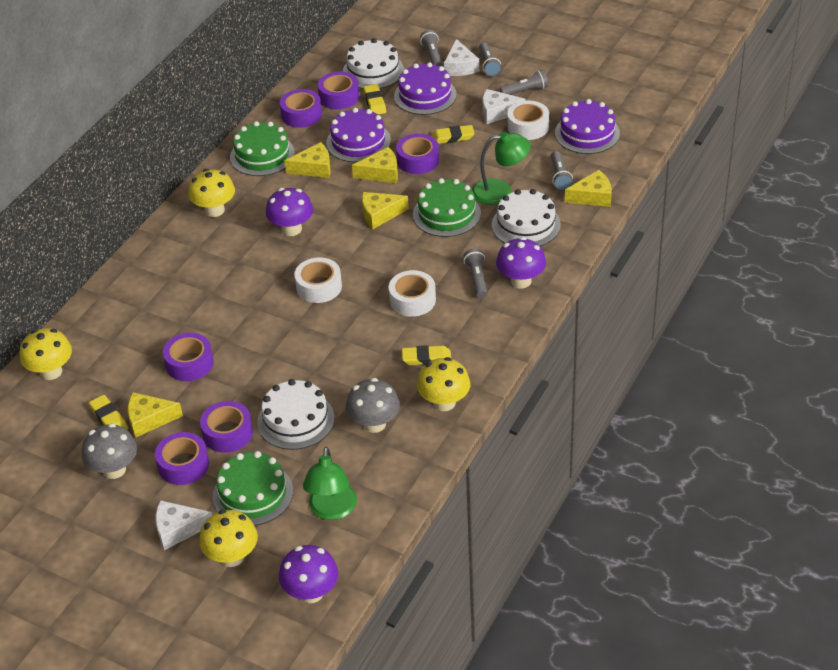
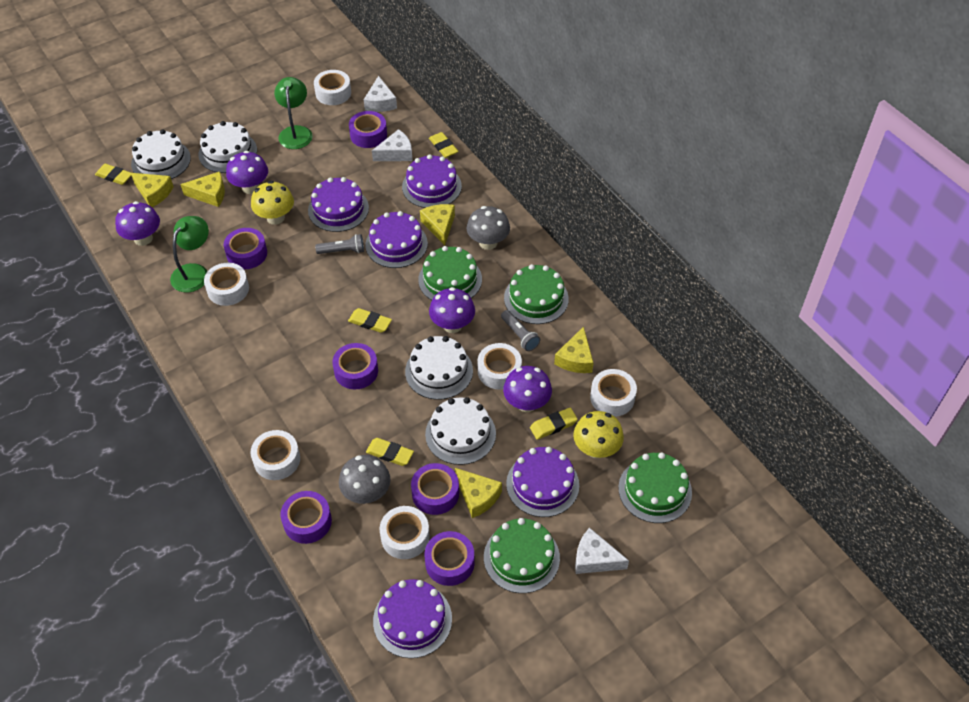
green cake: 3 -> 4
grey flashlight: 5 -> 2
purple cake: 3 -> 5
purple mushroom: 3 -> 4
white cake: 3 -> 4
white tape: 3 -> 6
yellow eraser: 4 -> 5
yellow mushroom: 4 -> 2

